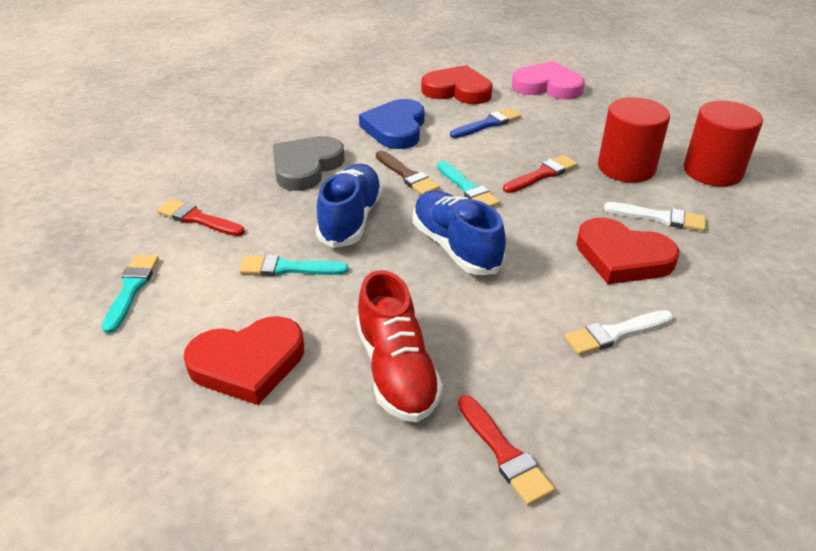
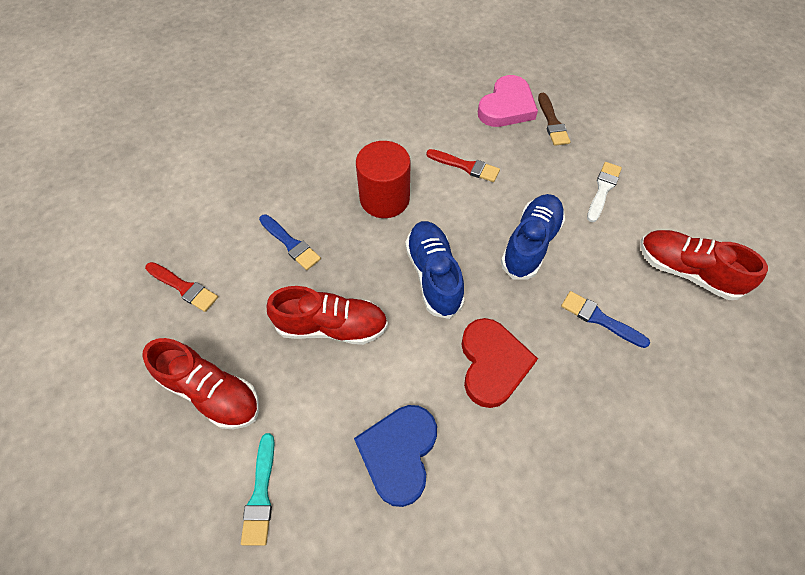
blue brush: 1 -> 2
grey heart: 1 -> 0
red brush: 3 -> 2
red cylinder: 2 -> 1
red heart: 3 -> 1
red shoe: 1 -> 3
turquoise brush: 3 -> 1
white brush: 2 -> 1

